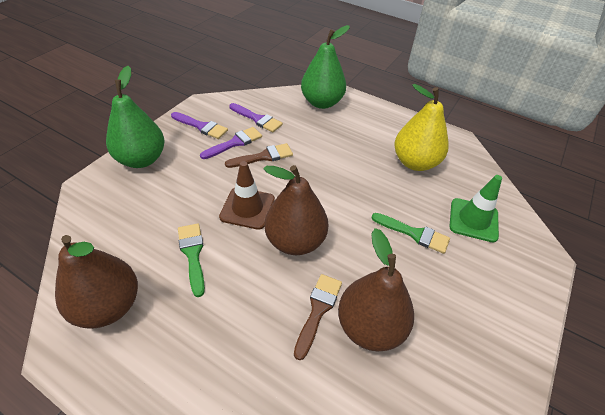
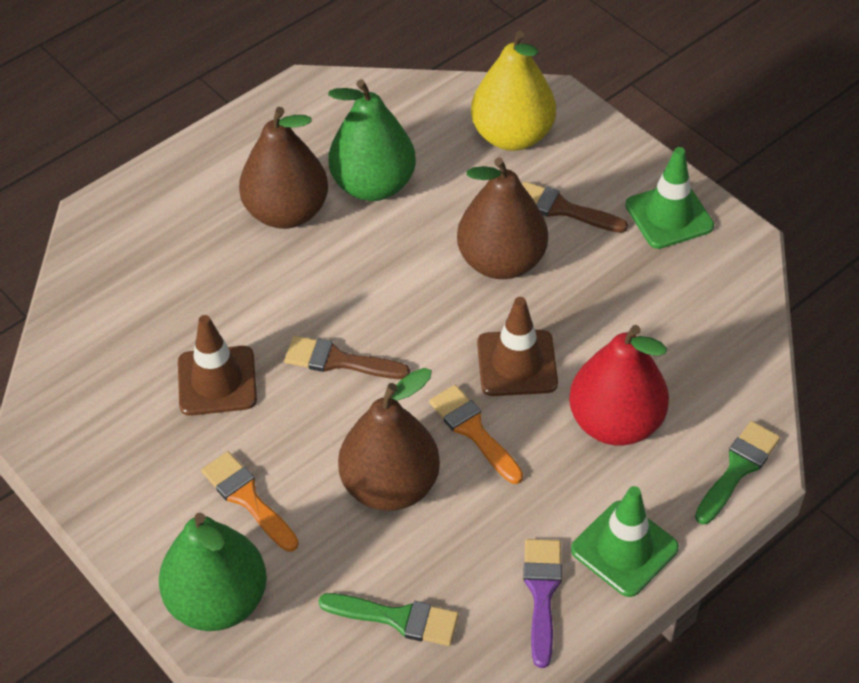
brown traffic cone: 1 -> 2
green traffic cone: 1 -> 2
orange brush: 0 -> 2
purple brush: 3 -> 1
red pear: 0 -> 1

